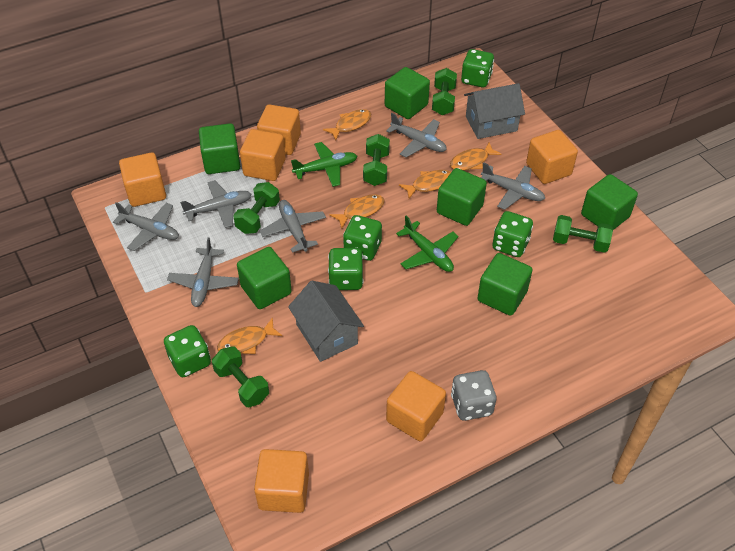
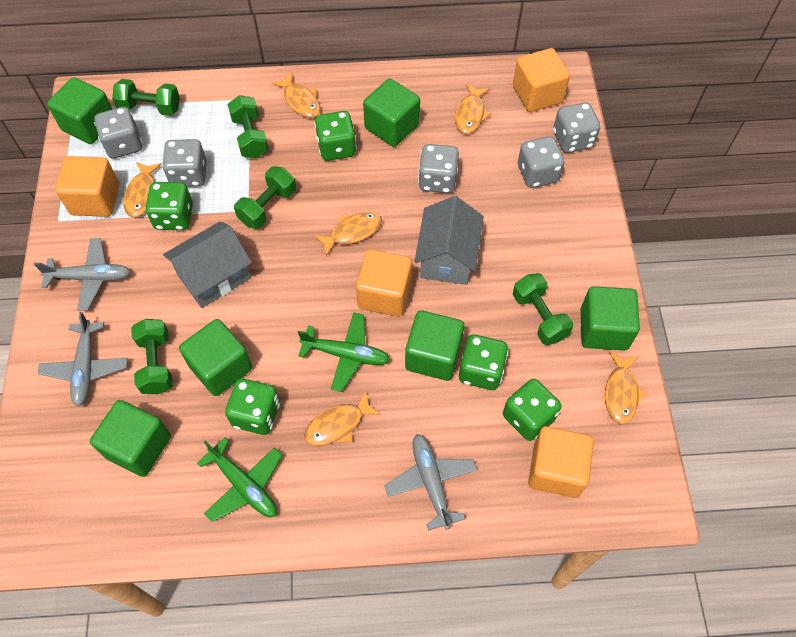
grey dice: 1 -> 5
grey plane: 6 -> 3
orange cube: 6 -> 4
orange fish: 5 -> 6

